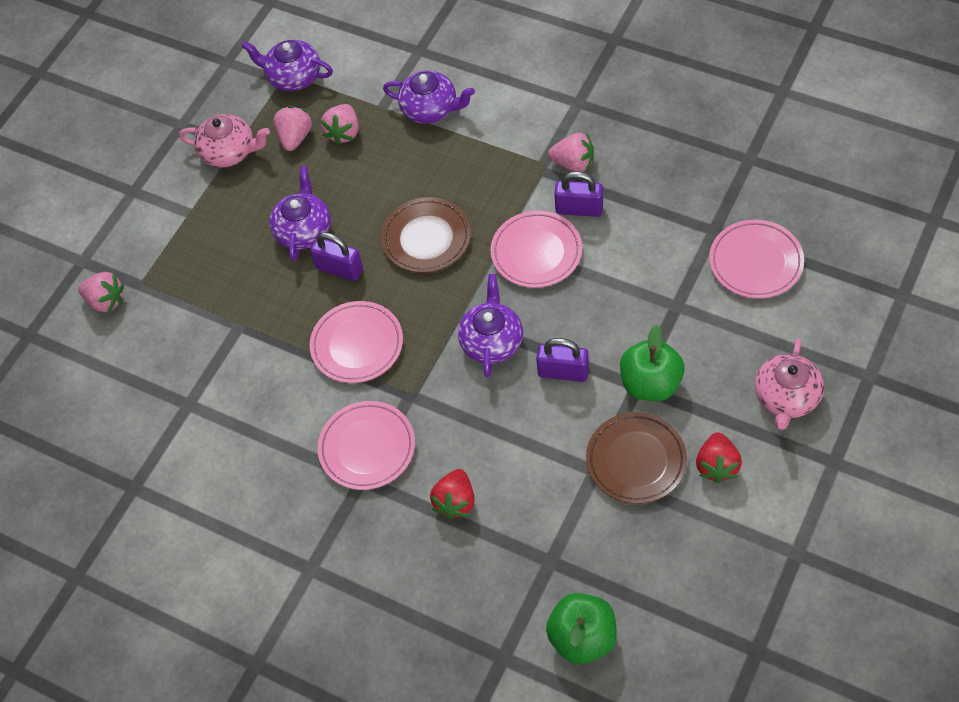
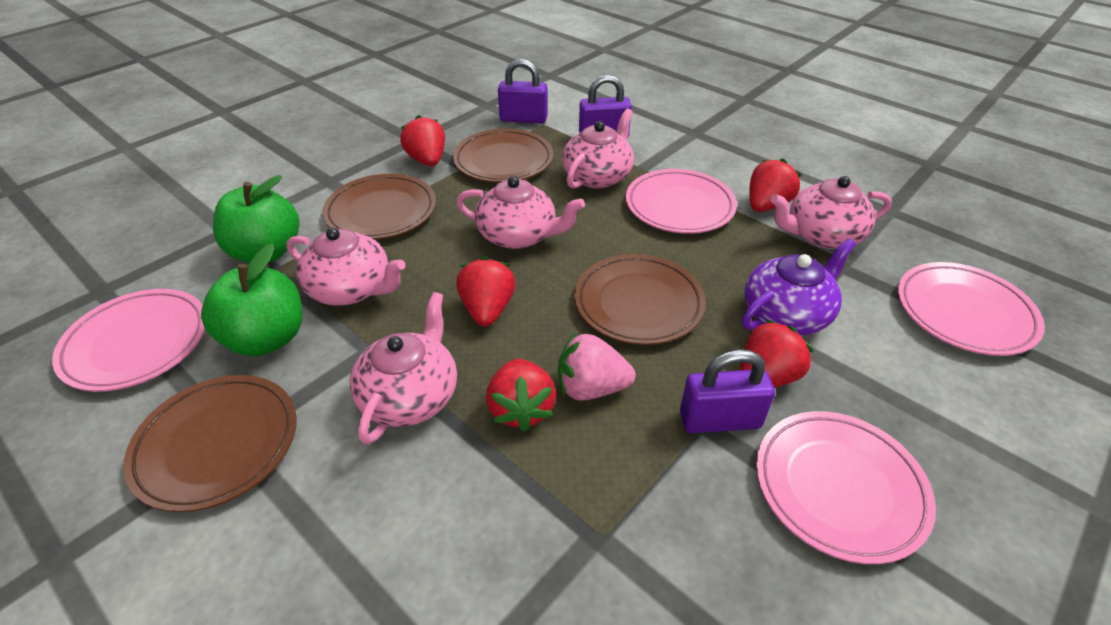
brown plate: 2 -> 4
pink strawberry: 4 -> 1
pink teapot: 2 -> 5
purple teapot: 4 -> 1
red strawberry: 2 -> 5

